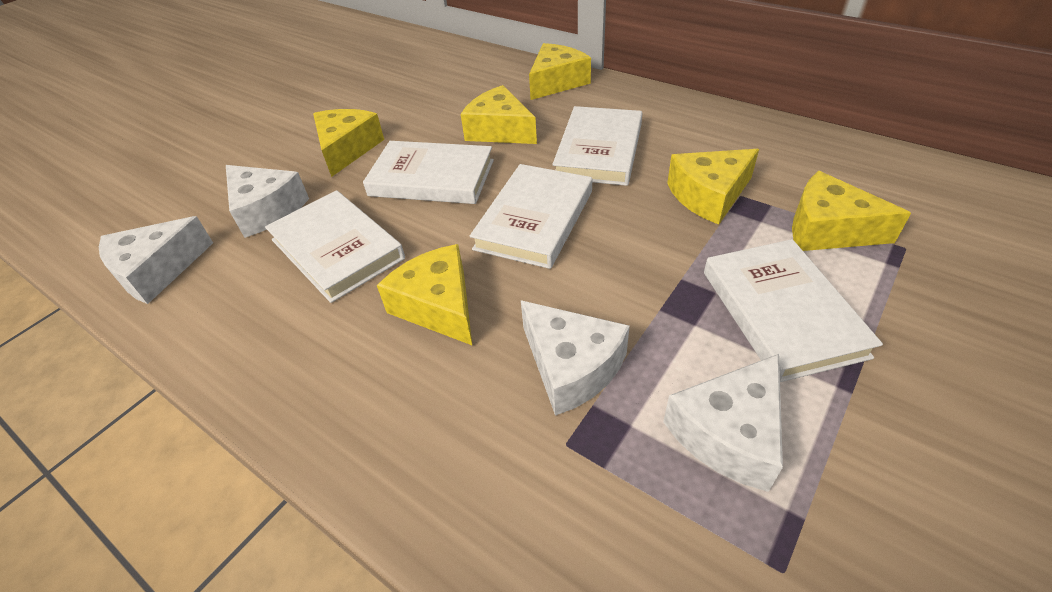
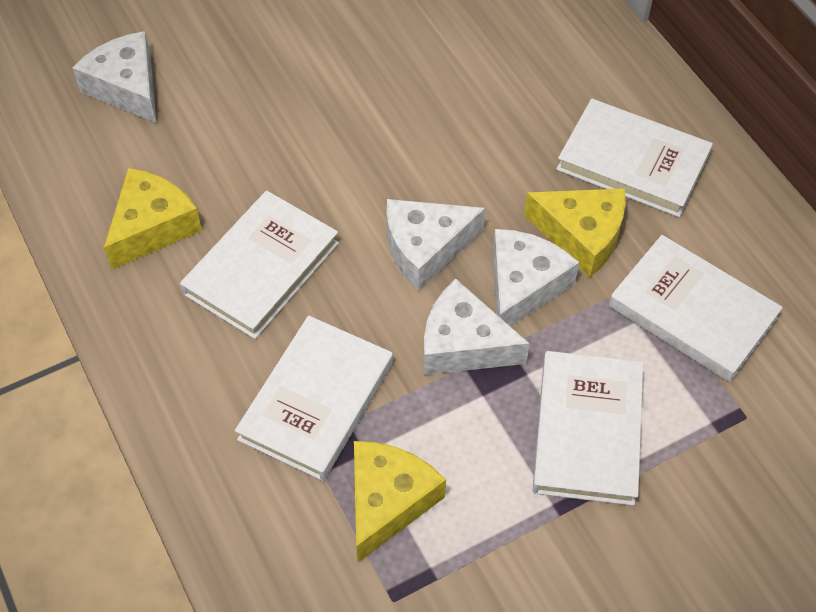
yellow cheese: 6 -> 3

